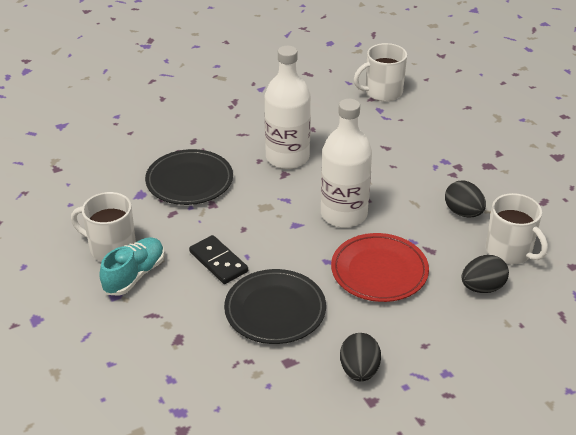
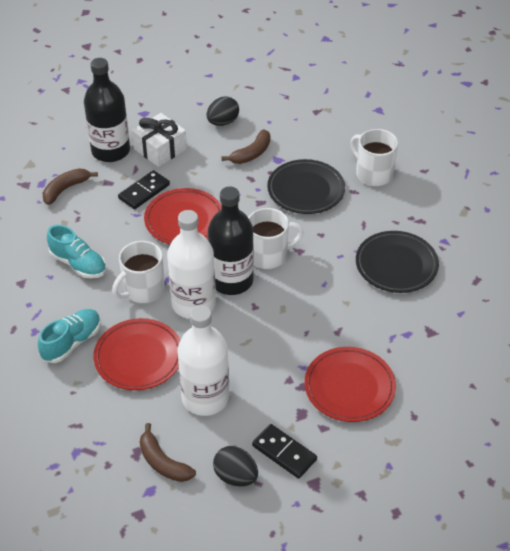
black bottle: 0 -> 2
black domino: 1 -> 2
black egg: 3 -> 2
brown banana: 0 -> 3
red plate: 1 -> 3
turquoise shoe: 1 -> 2
white gift: 0 -> 1

